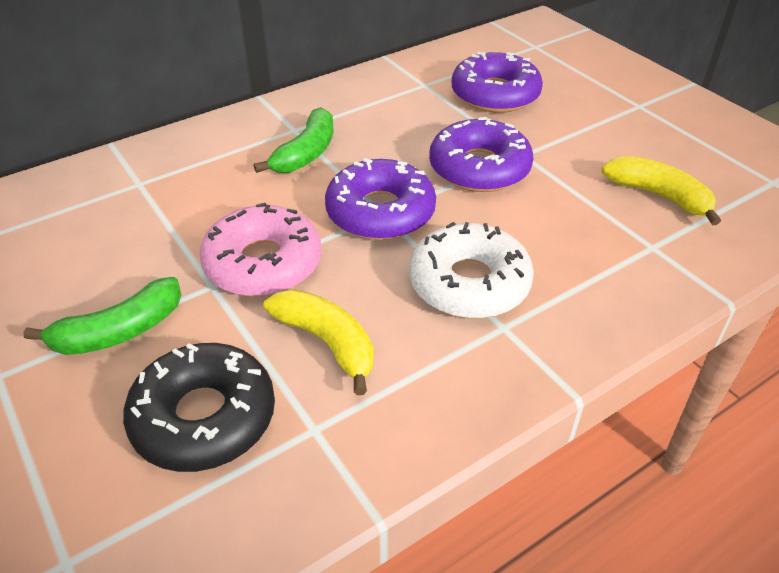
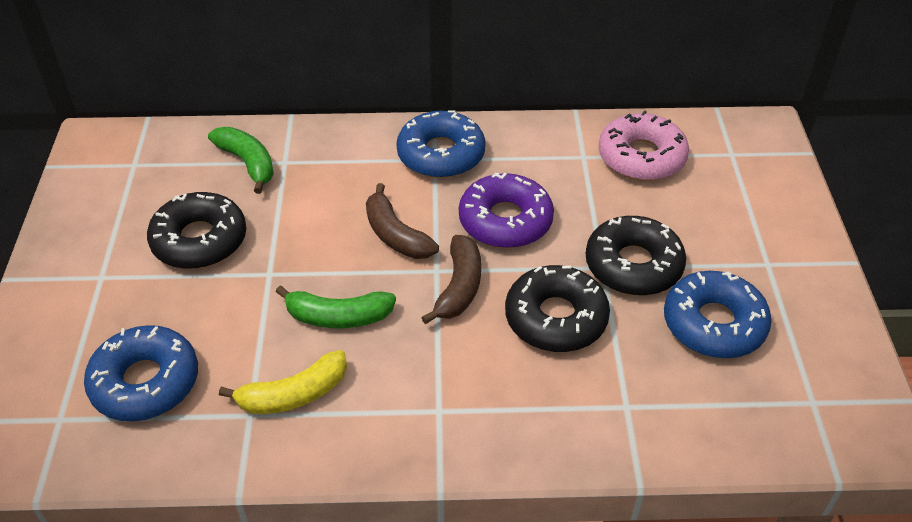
black donut: 1 -> 3
blue donut: 0 -> 3
brown banana: 0 -> 2
purple donut: 3 -> 1
white donut: 1 -> 0
yellow banana: 2 -> 1

